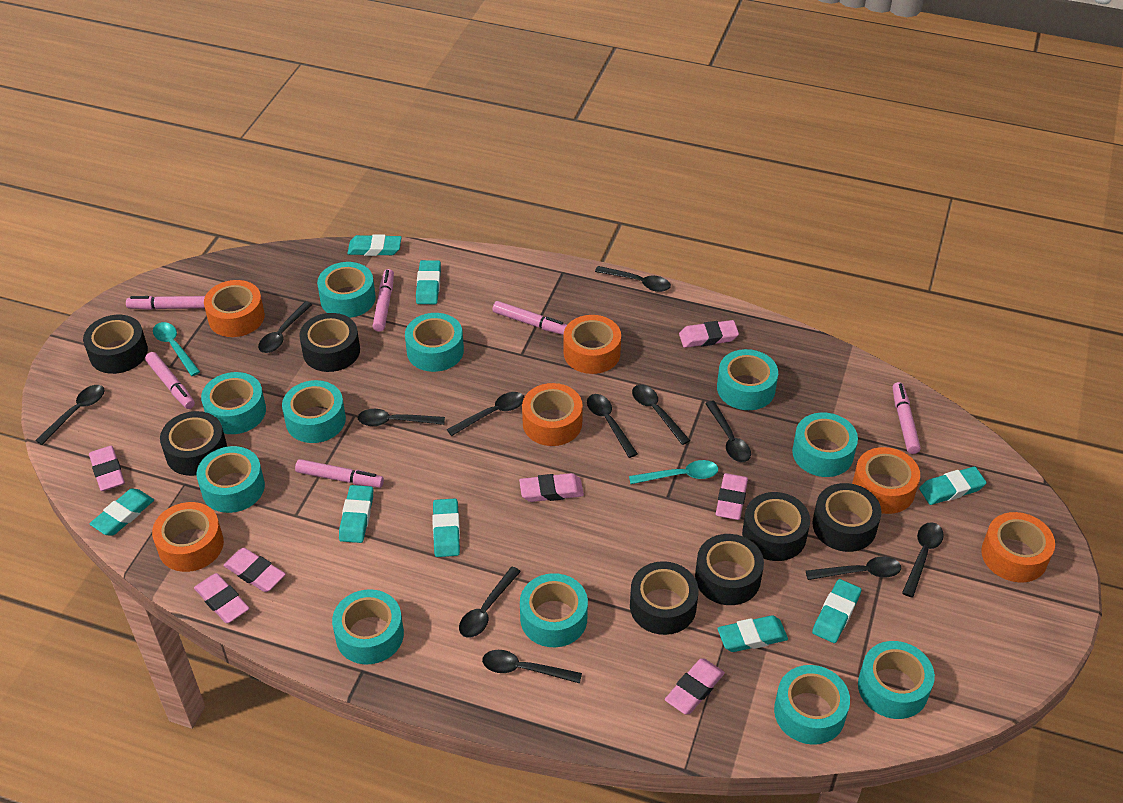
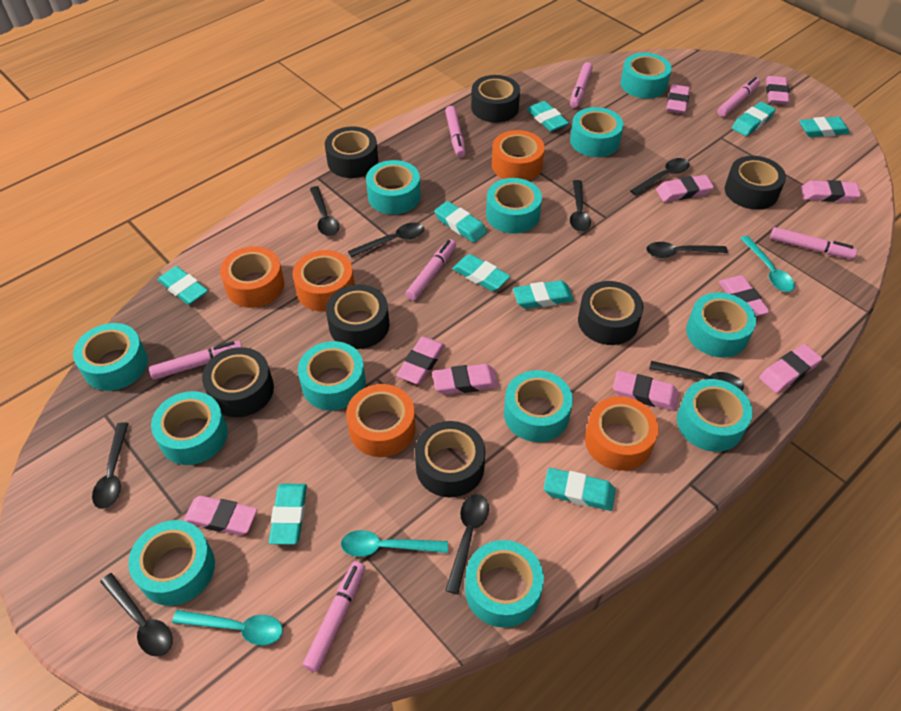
black spoon: 12 -> 9
orange tape: 6 -> 5
pink eraser: 7 -> 10
pink marker: 6 -> 7
turquoise eraser: 8 -> 9
turquoise spoon: 2 -> 3
turquoise tape: 11 -> 12

